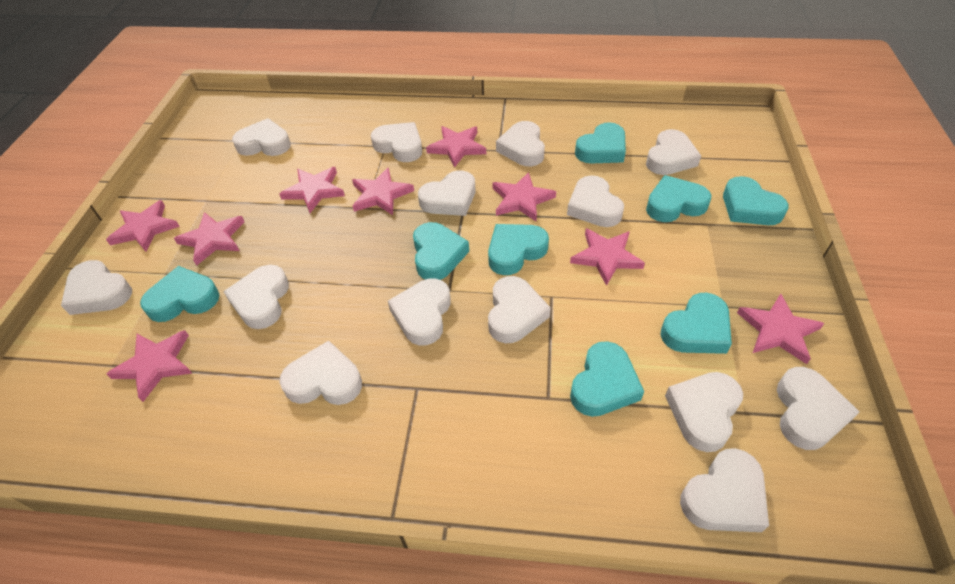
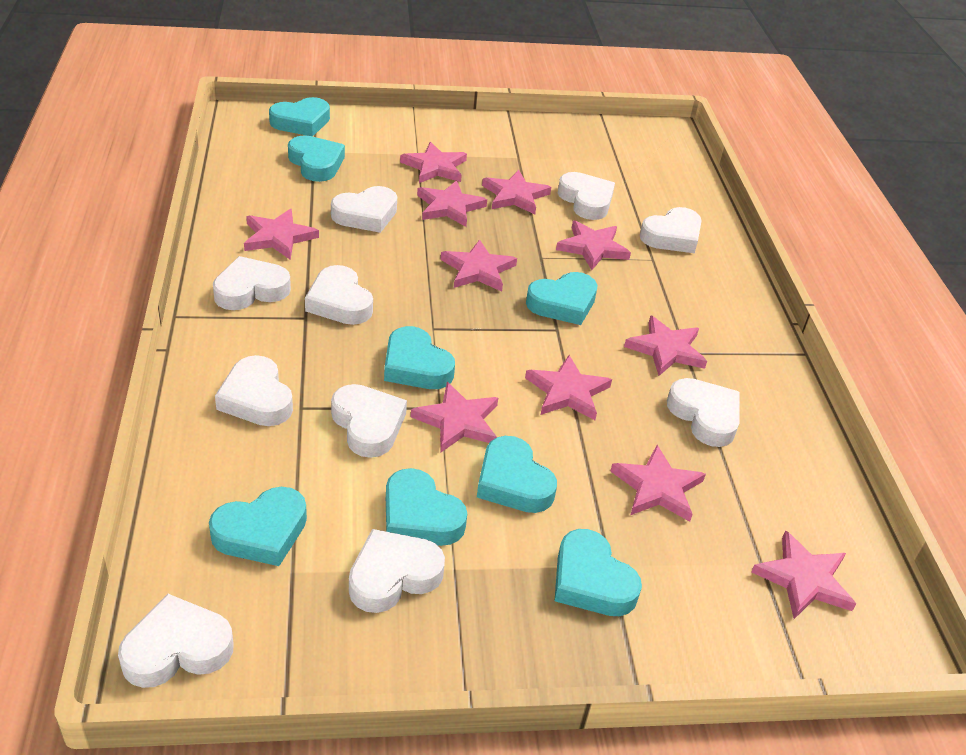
pink star: 9 -> 11
white heart: 14 -> 10

